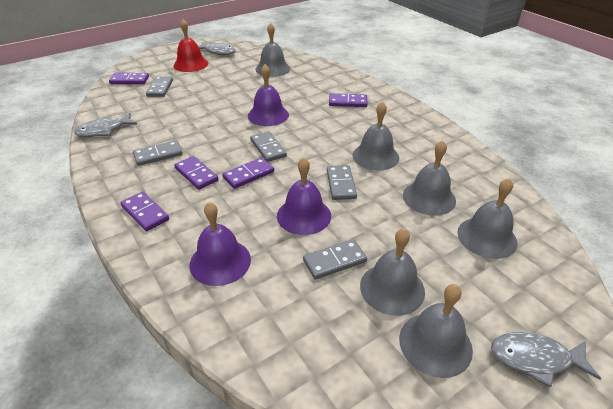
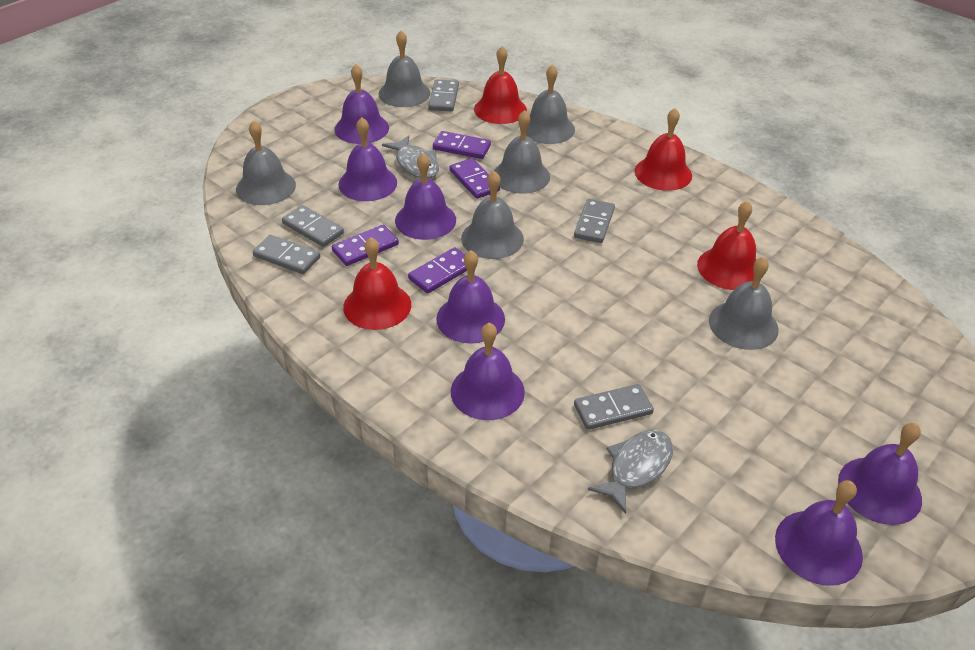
grey fish: 3 -> 2
purple bell: 3 -> 7
purple domino: 5 -> 4
red bell: 1 -> 4

